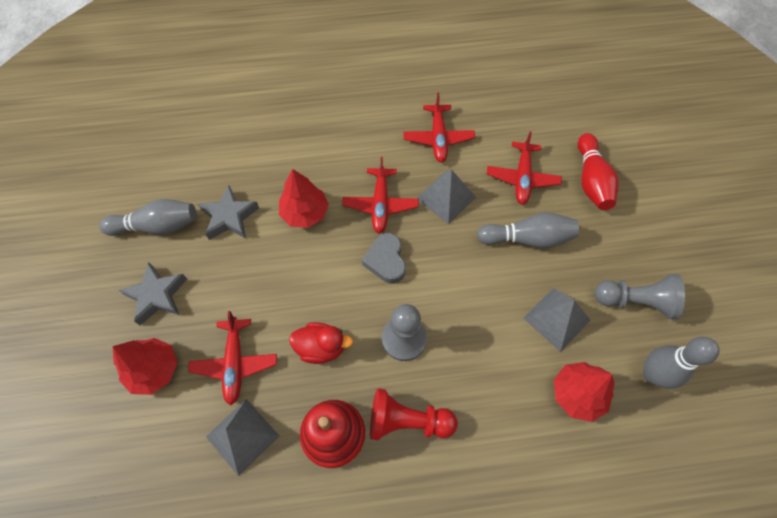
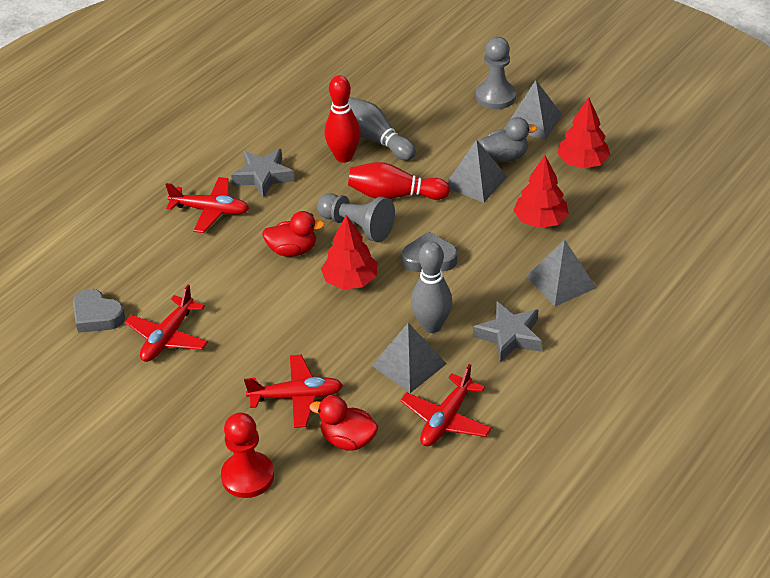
grey bowling pin: 3 -> 2
grey duck: 0 -> 1
grey heart: 1 -> 2
grey pyramid: 3 -> 4
red bowling pin: 1 -> 2
red duck: 1 -> 2
red stacking toy: 1 -> 0

